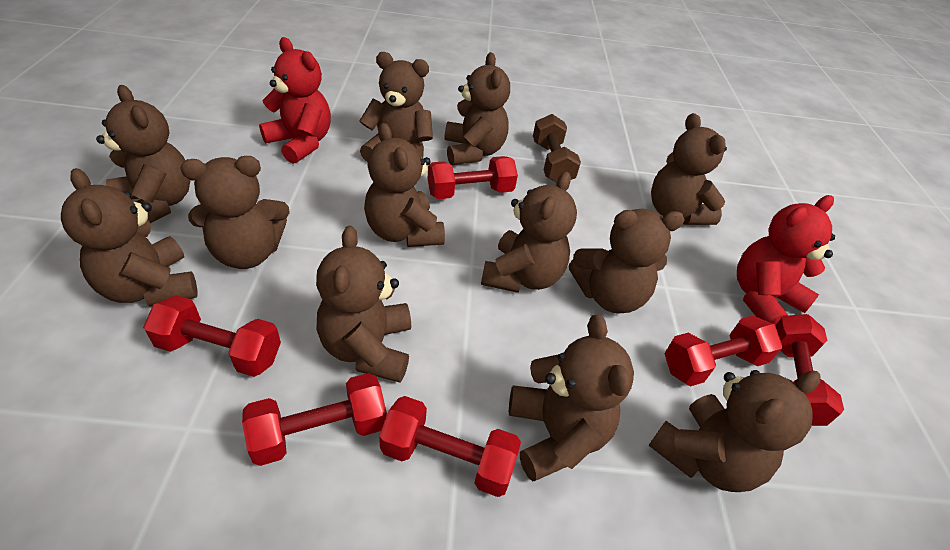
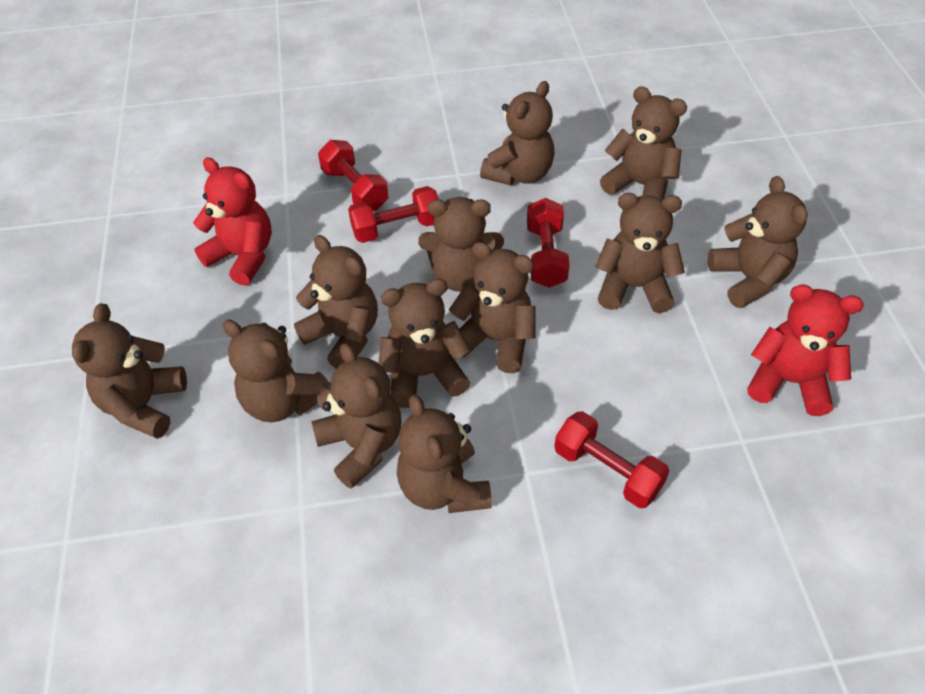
brown dumbbell: 1 -> 0
red dumbbell: 6 -> 4

